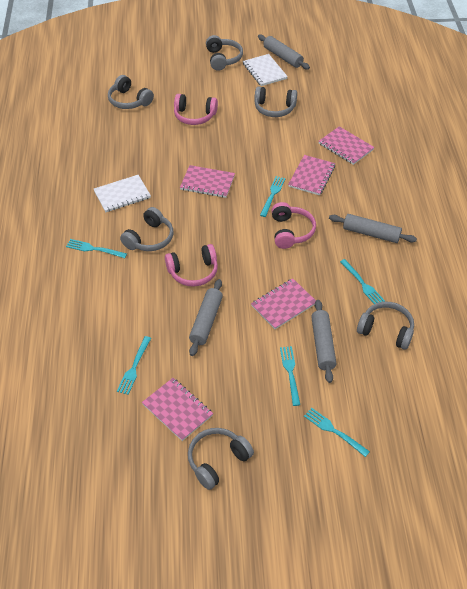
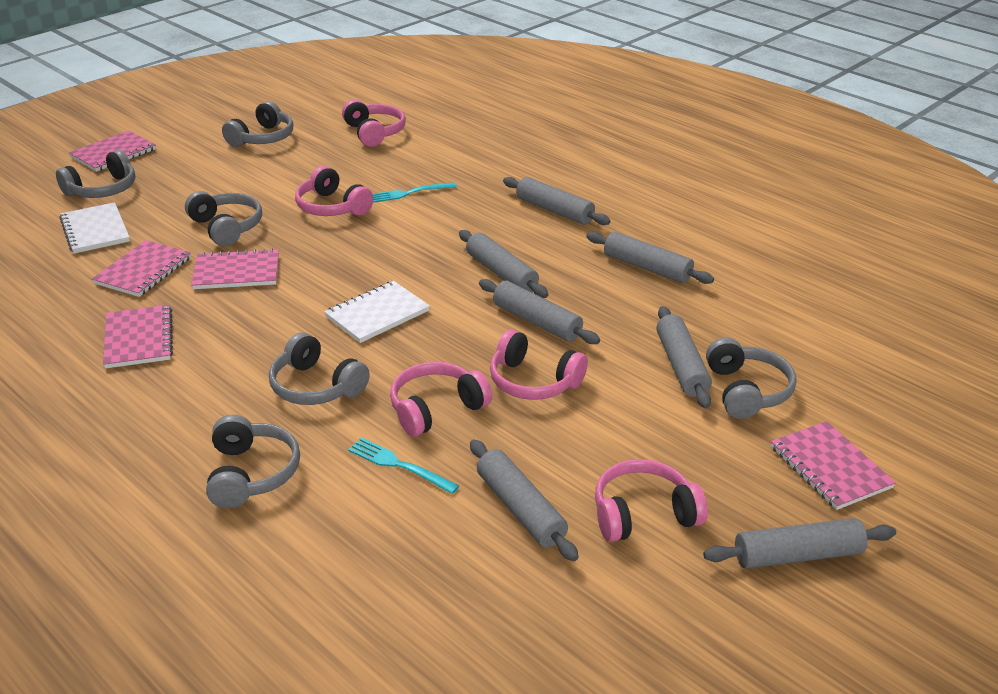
grey rolling pin: 4 -> 7
pink headphones: 3 -> 5
turquoise fork: 6 -> 2

